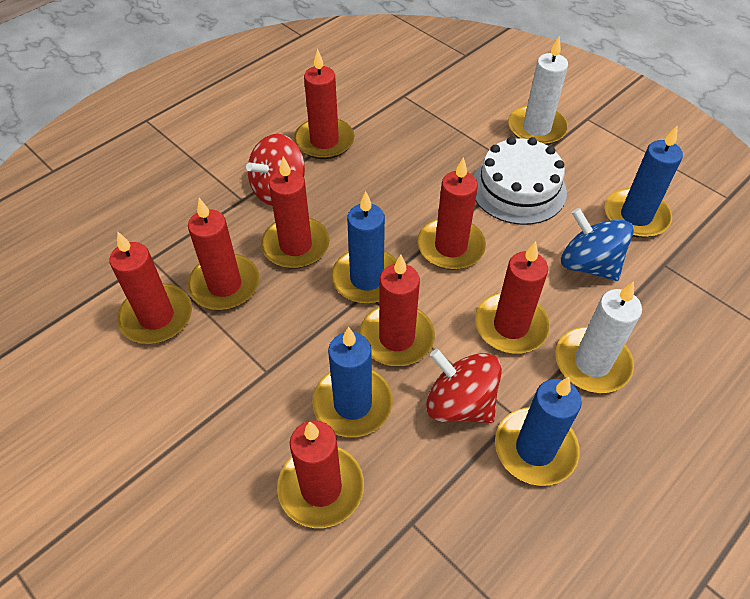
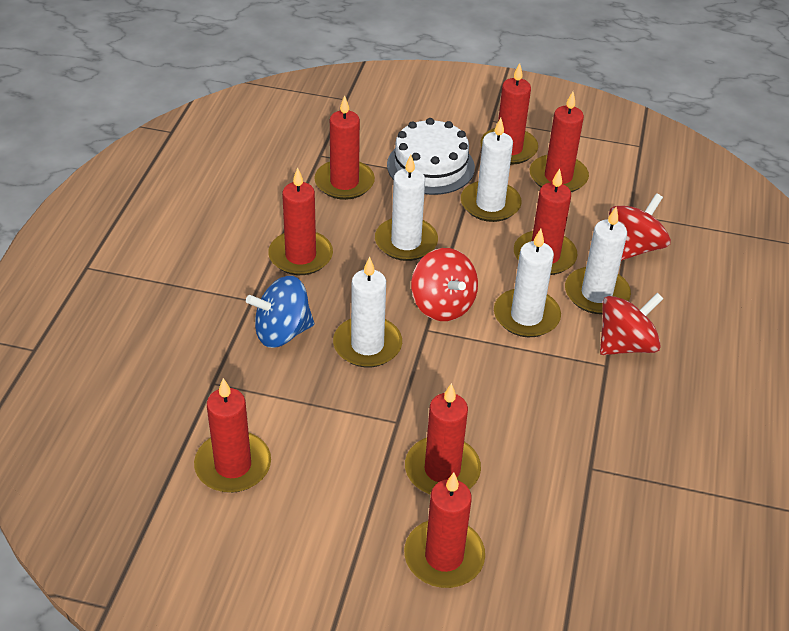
blue candle: 4 -> 0
red spinning top: 2 -> 3
white candle: 2 -> 5

